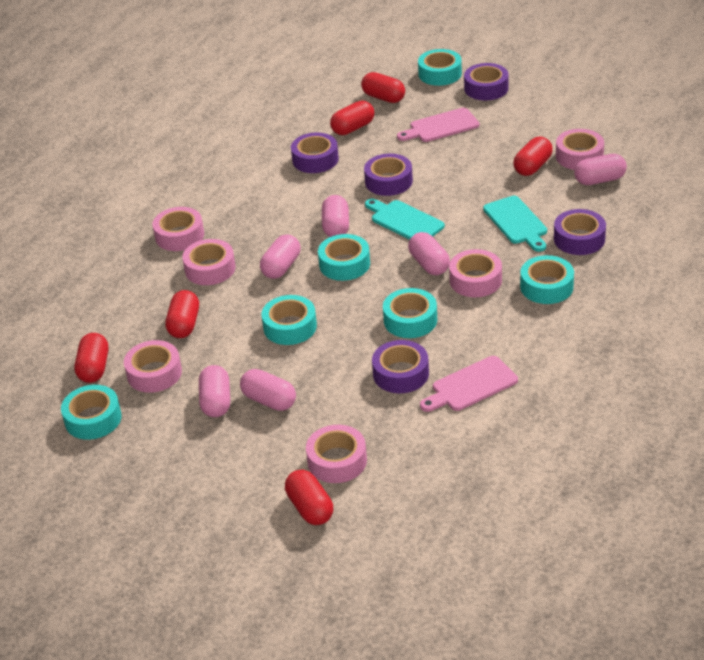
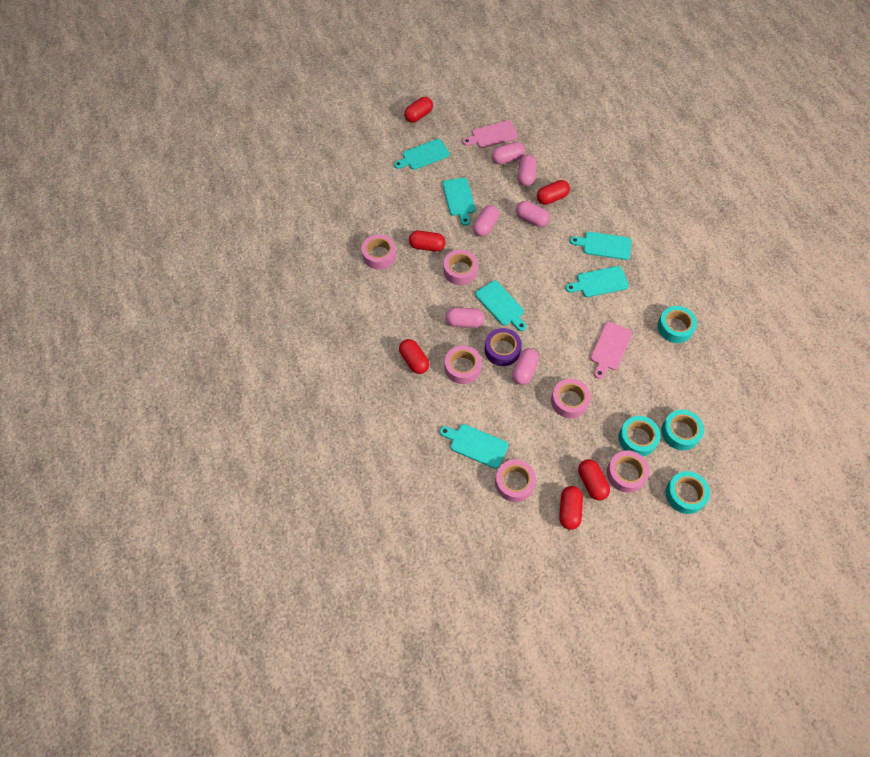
purple tape: 5 -> 1
turquoise cutting board: 2 -> 6
turquoise tape: 6 -> 4

